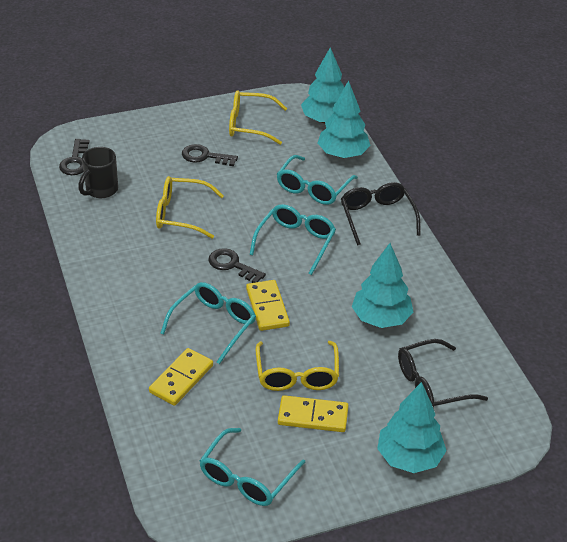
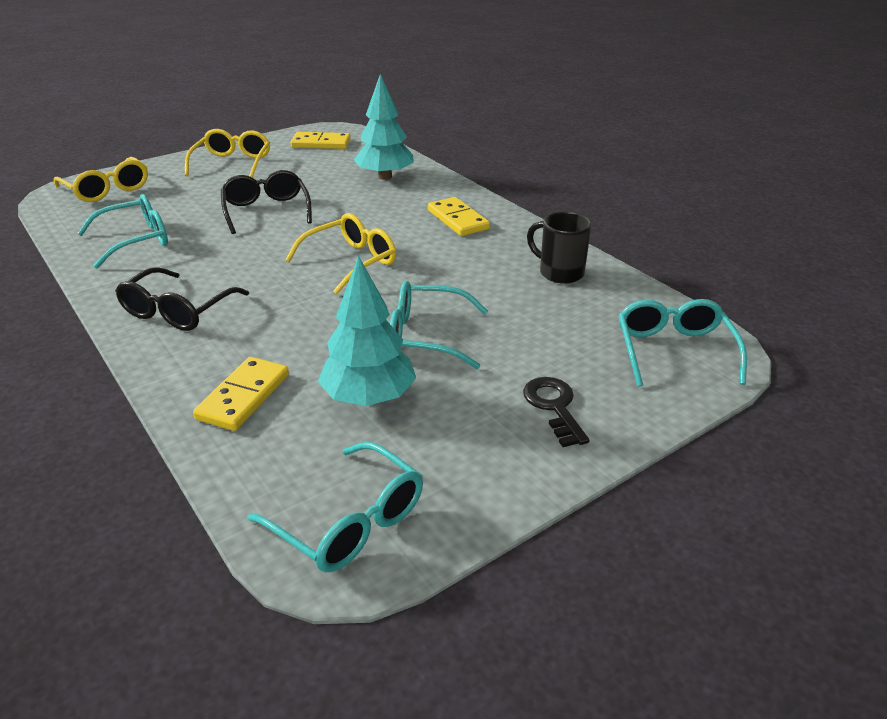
black key: 3 -> 1
turquoise tree: 4 -> 2

